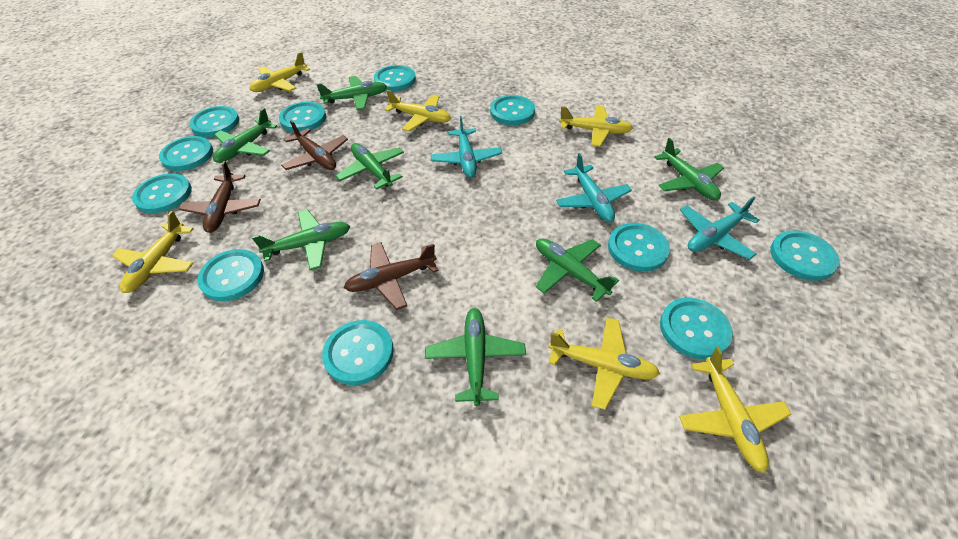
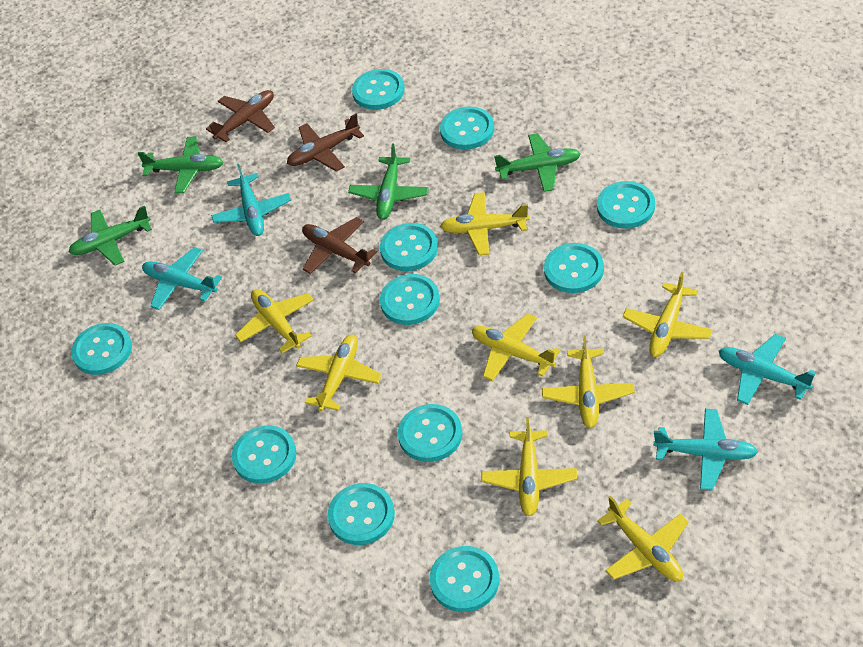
green plane: 7 -> 4
turquoise plane: 3 -> 4
yellow plane: 6 -> 8

